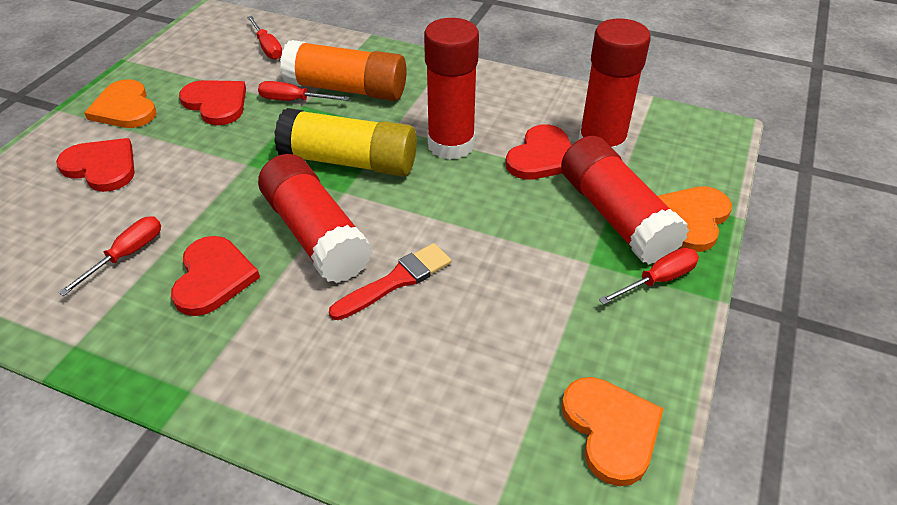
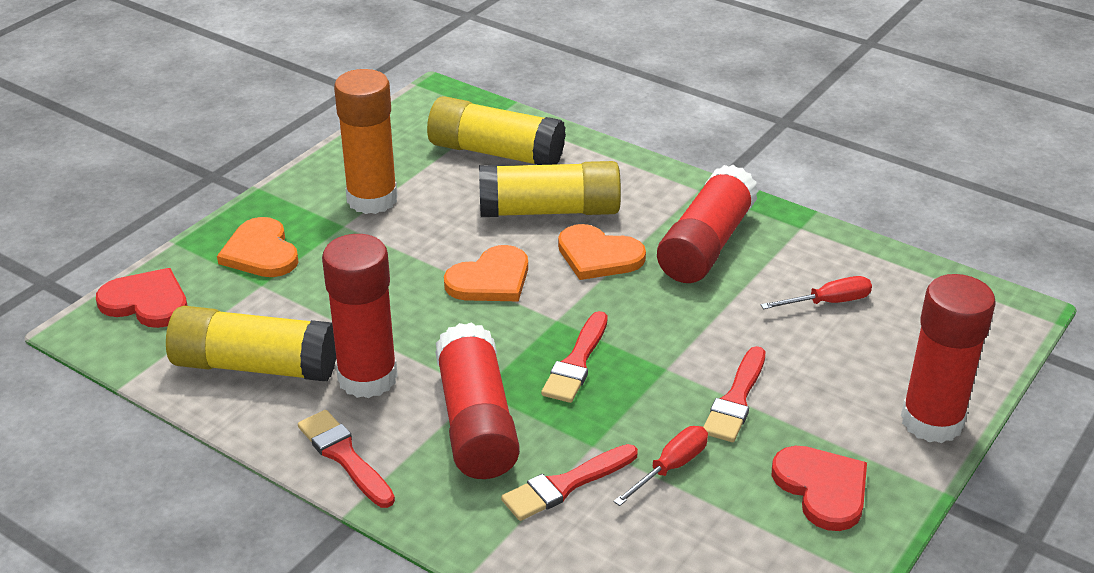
red brush: 1 -> 4
red heart: 4 -> 2
red screwdriver: 4 -> 2
yellow glue stick: 1 -> 3

